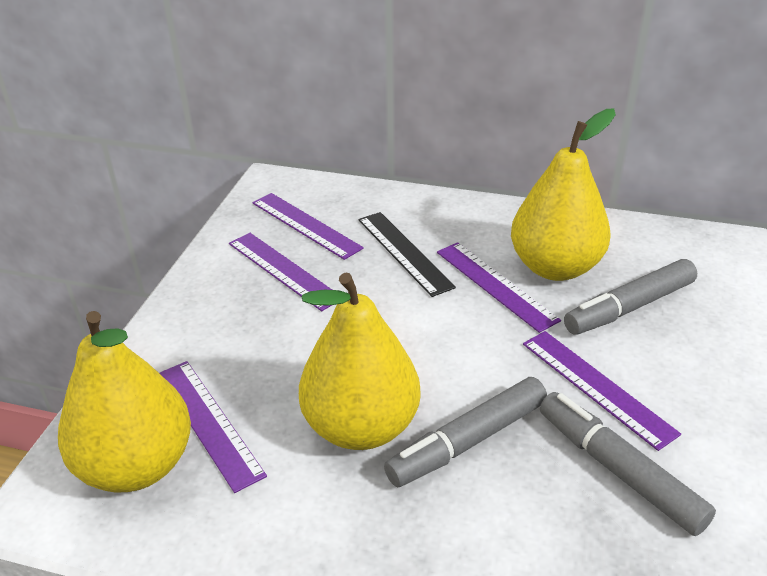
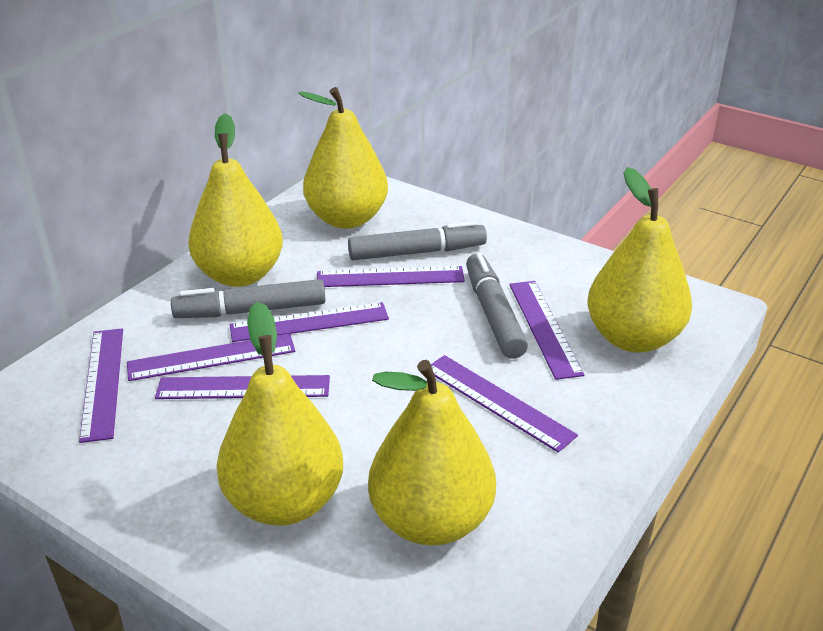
black ruler: 1 -> 0
purple ruler: 5 -> 7
yellow pear: 3 -> 5

